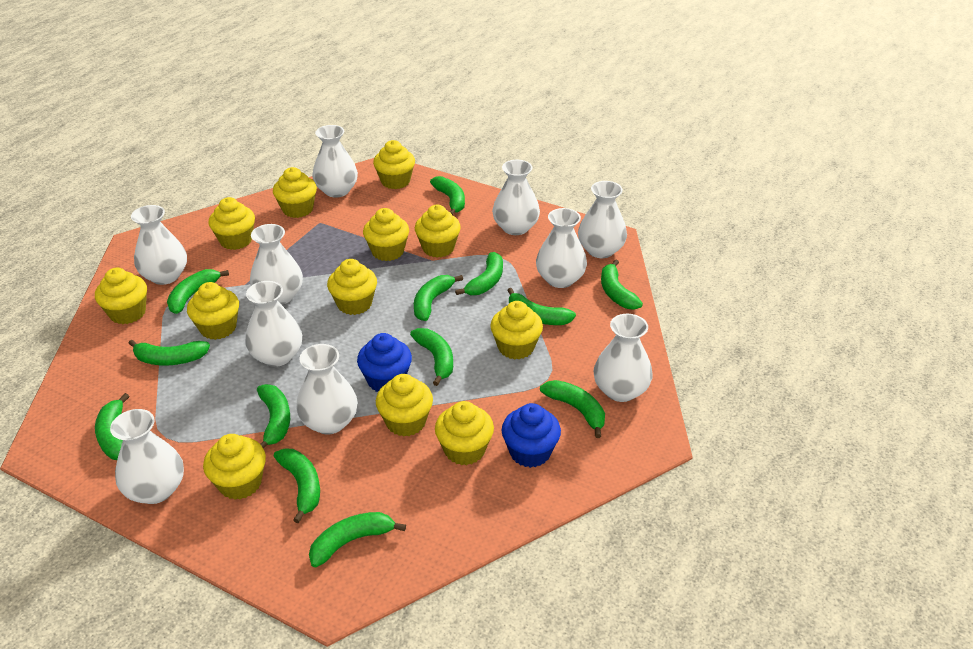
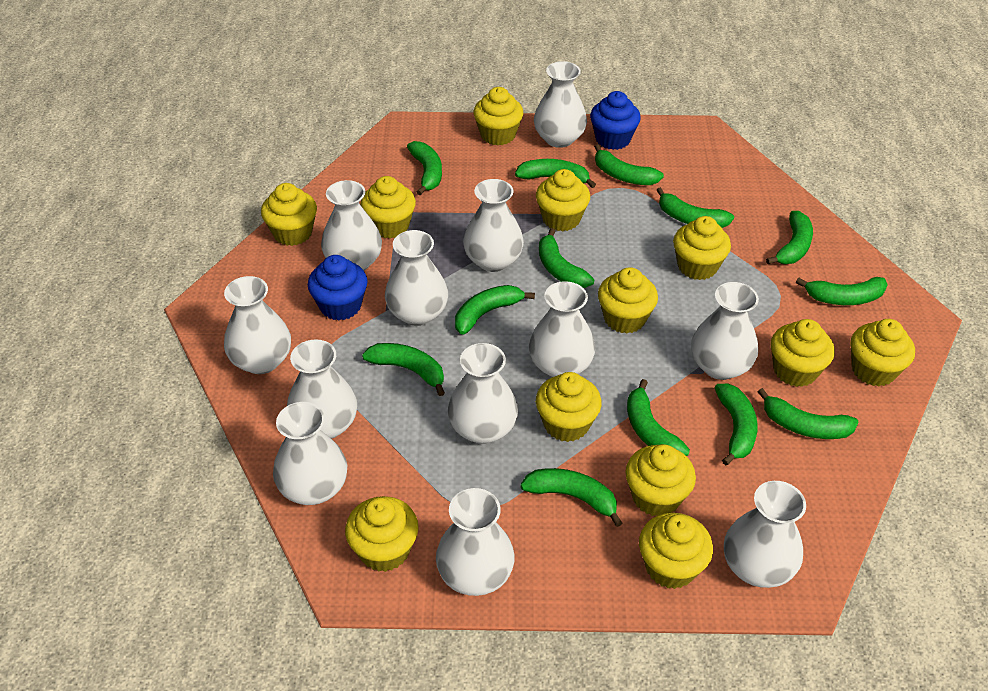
white vase: 10 -> 12

